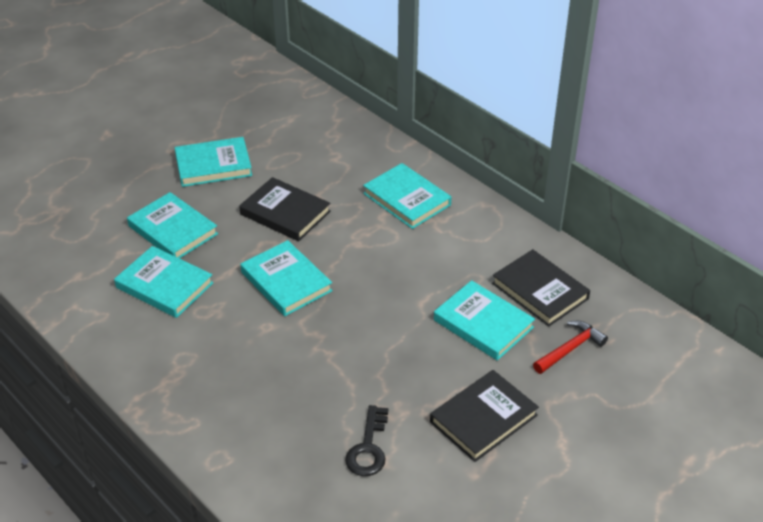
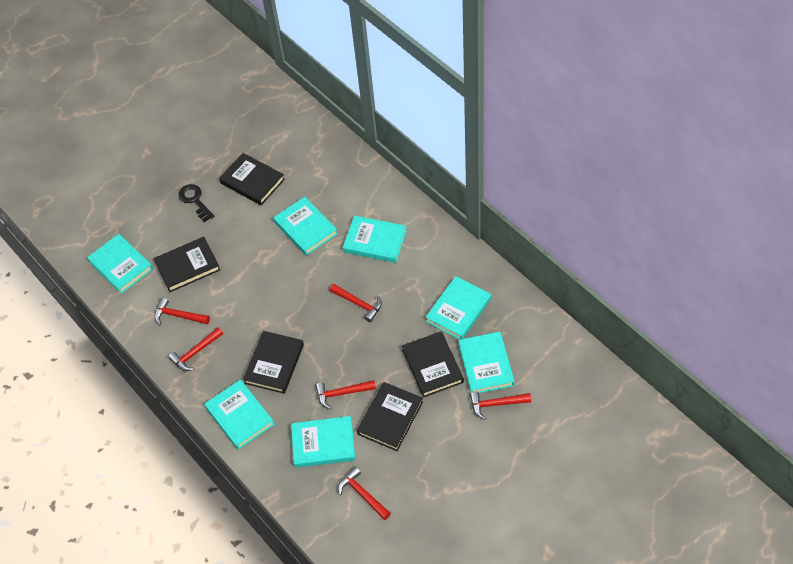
black book: 3 -> 5
red hammer: 1 -> 6
turquoise book: 6 -> 7

